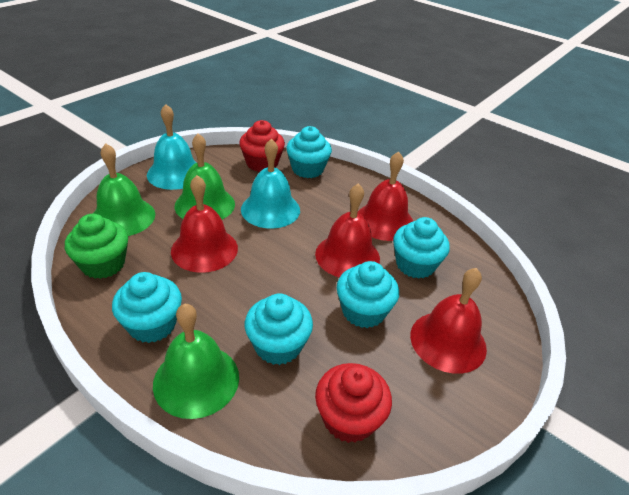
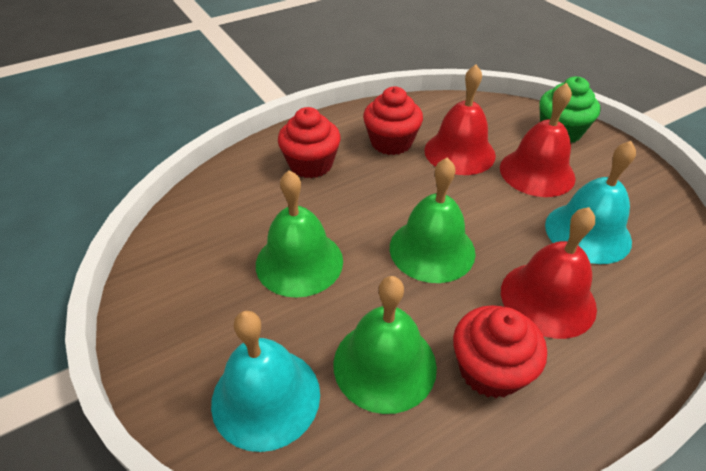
red bell: 4 -> 3
red cupcake: 2 -> 3
turquoise cupcake: 5 -> 0

